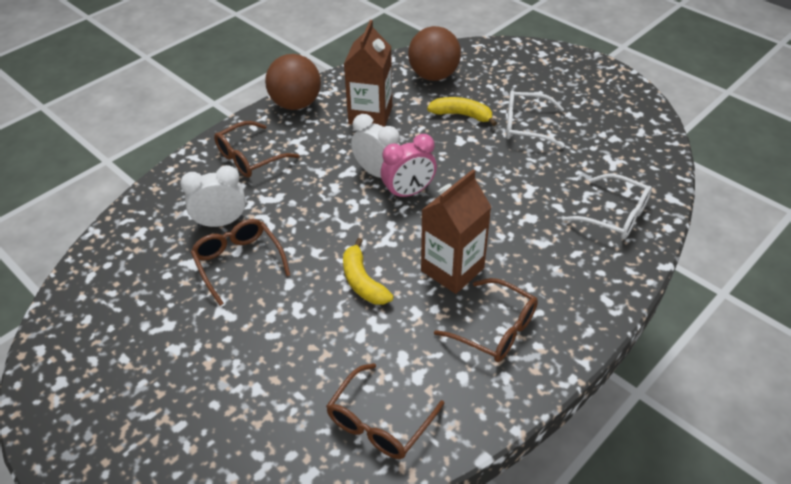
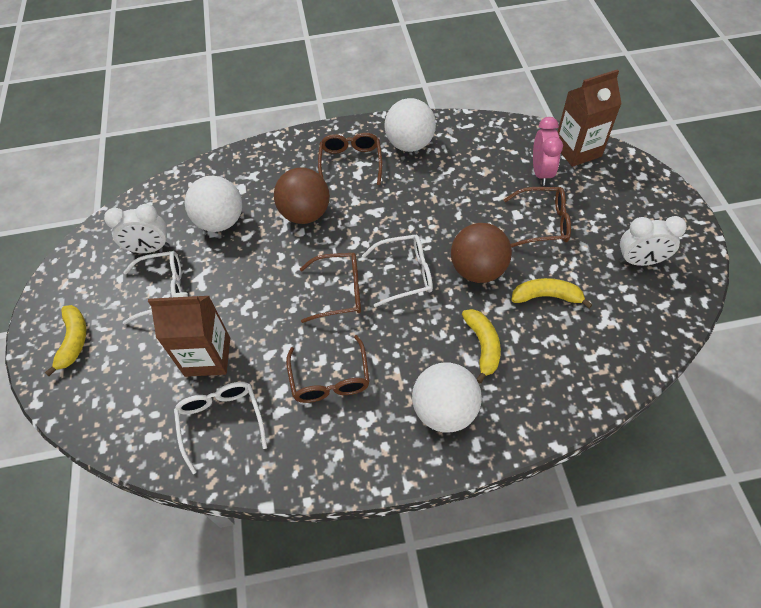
white ball: 0 -> 3
white glasses: 2 -> 3
yellow banana: 2 -> 3

